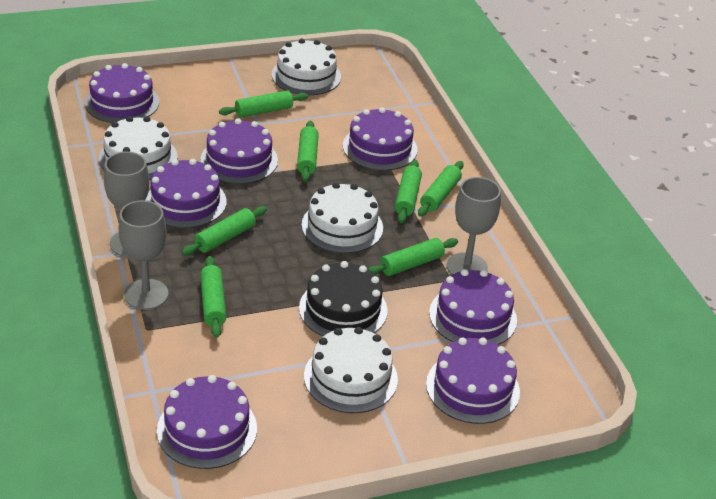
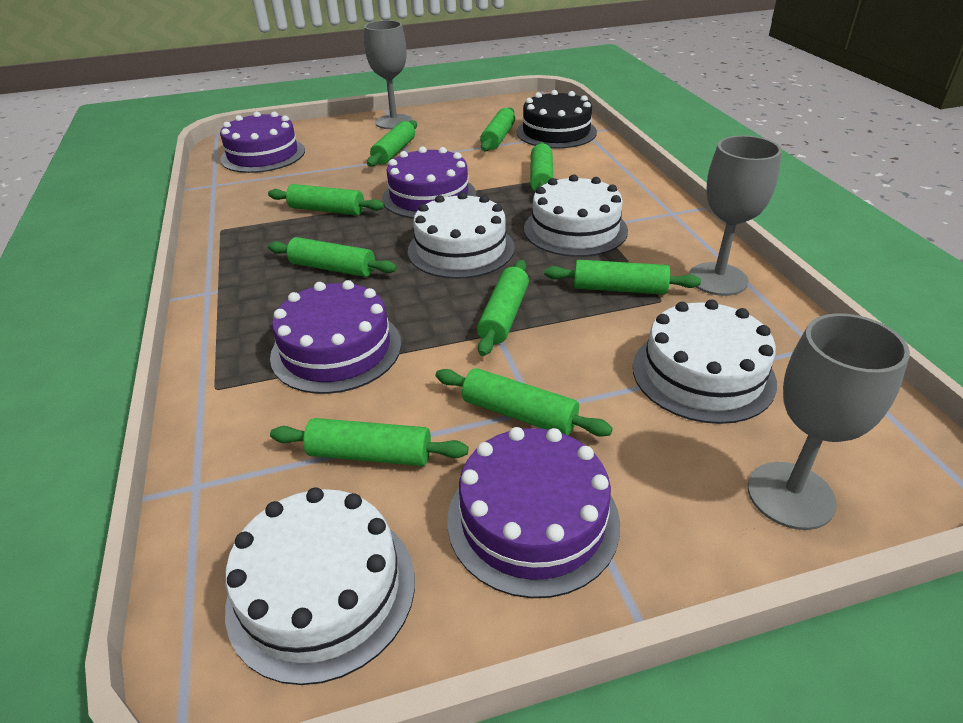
green rolling pin: 7 -> 9
purple cake: 7 -> 4

